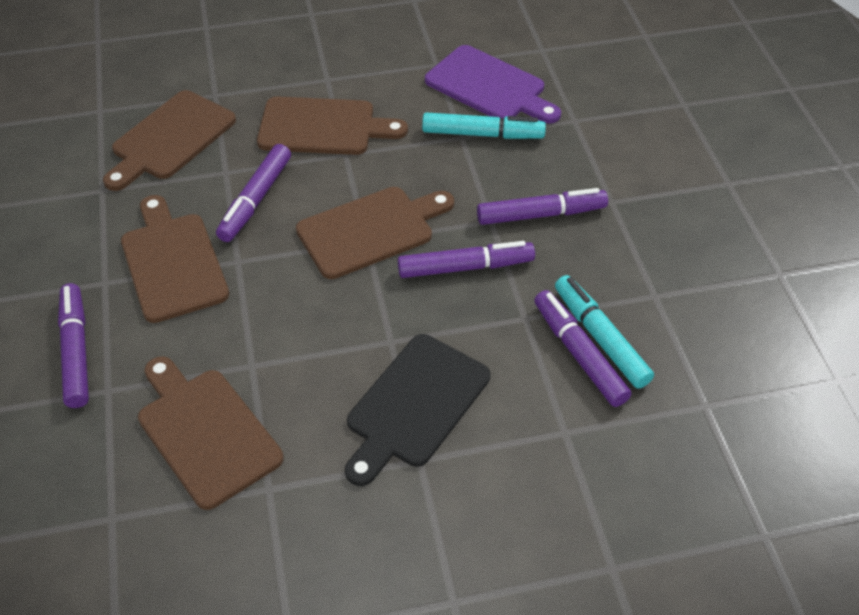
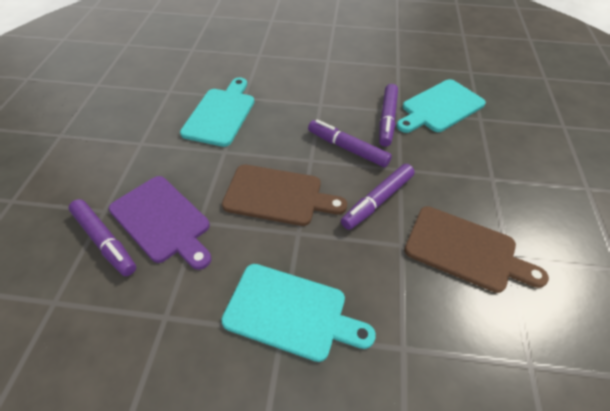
black cutting board: 1 -> 0
brown cutting board: 5 -> 2
purple marker: 5 -> 4
turquoise cutting board: 0 -> 3
turquoise marker: 2 -> 0

